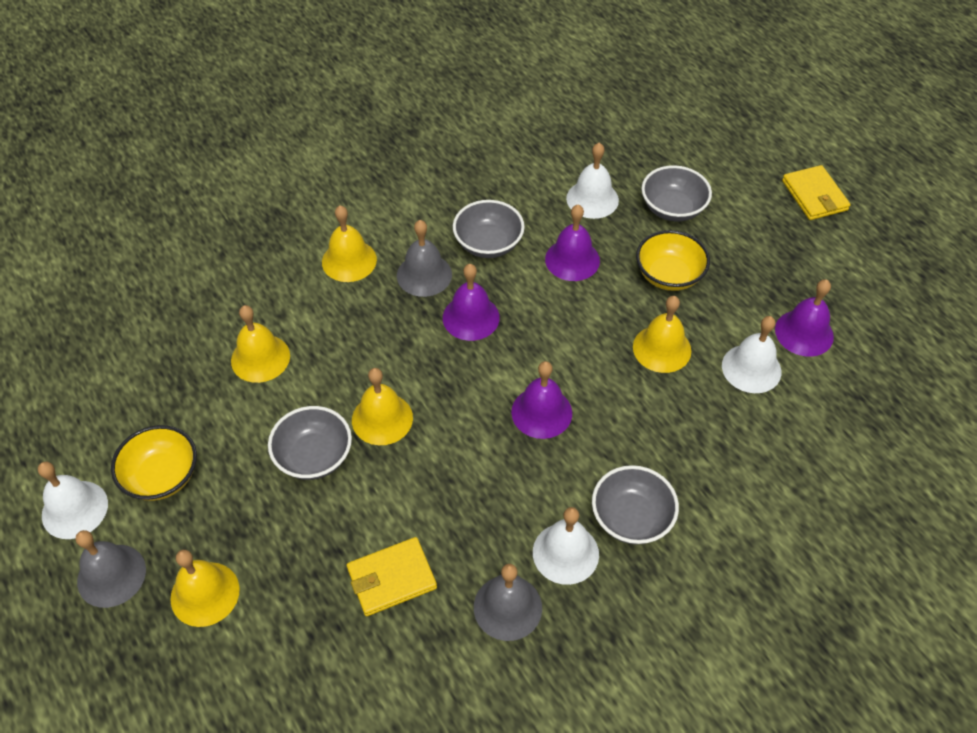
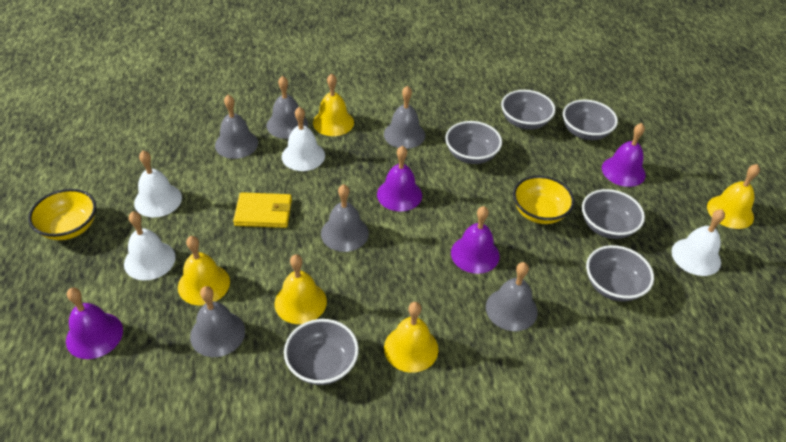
grey bell: 3 -> 6
grey bowl: 4 -> 6
yellow wallet: 2 -> 1

